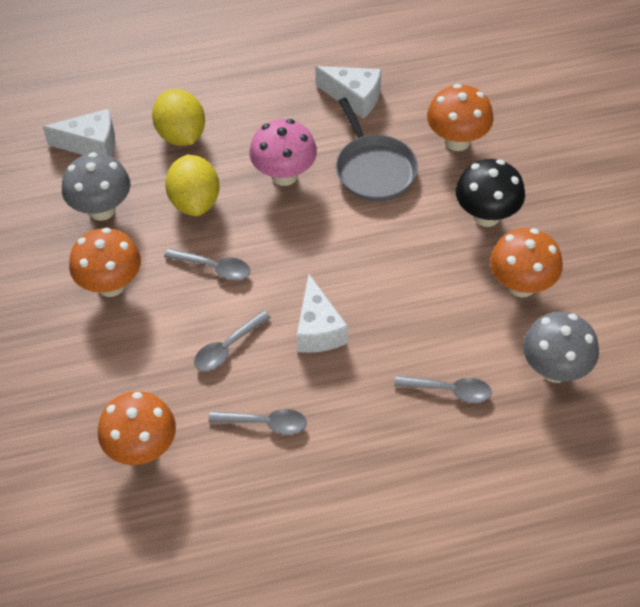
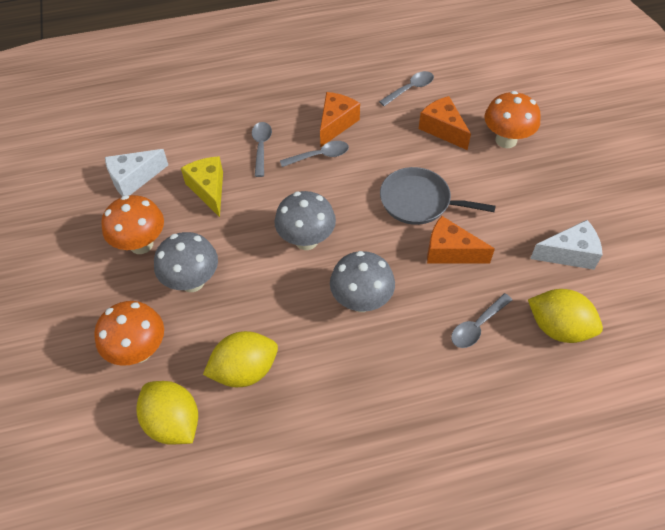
black mushroom: 1 -> 0
grey mushroom: 2 -> 3
orange cheese: 0 -> 3
orange mushroom: 4 -> 3
pink mushroom: 1 -> 0
white cheese: 3 -> 2
yellow cheese: 0 -> 1
yellow lemon: 2 -> 3

